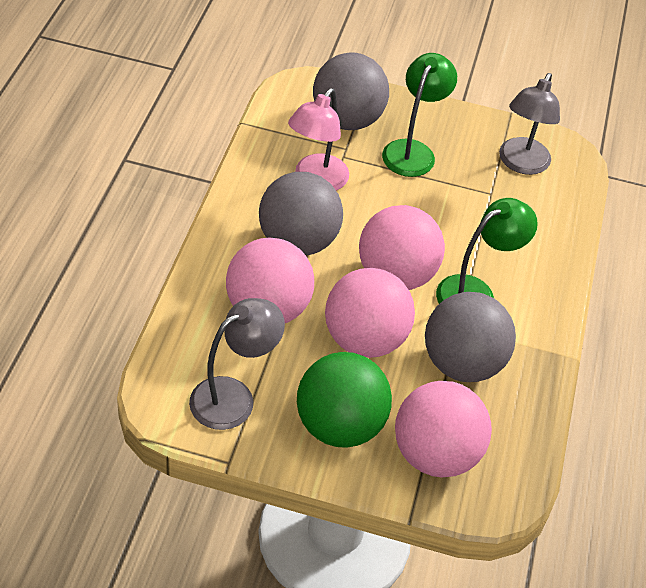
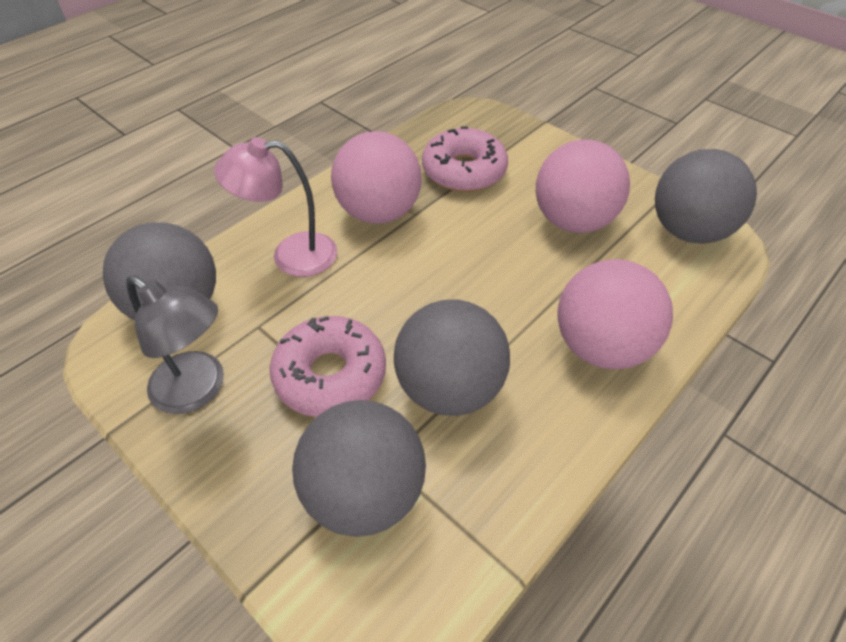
green ball: 1 -> 0
green lamp: 2 -> 0
grey ball: 3 -> 4
grey lamp: 2 -> 1
pink ball: 4 -> 3
pink donut: 0 -> 2

